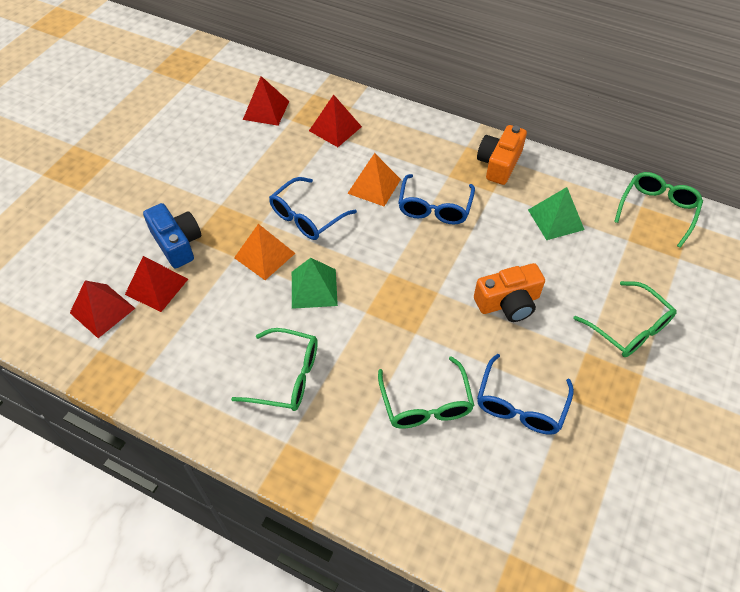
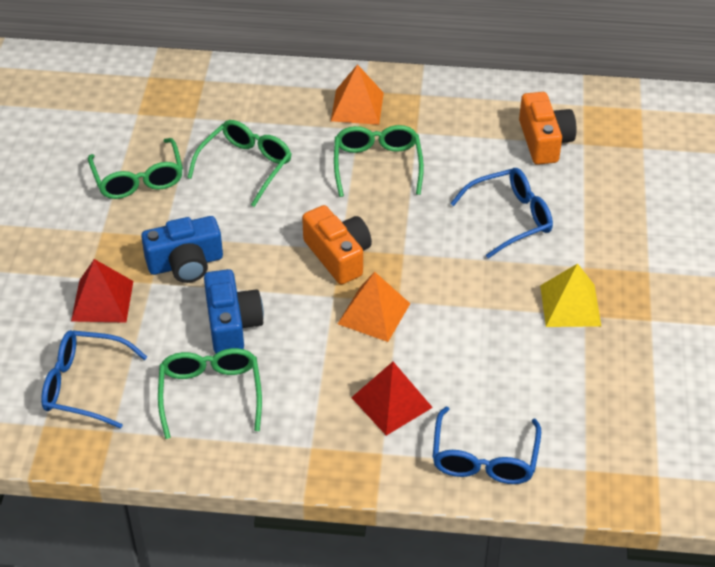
blue camera: 1 -> 2
green pyramid: 2 -> 0
red pyramid: 4 -> 2
yellow pyramid: 0 -> 1

